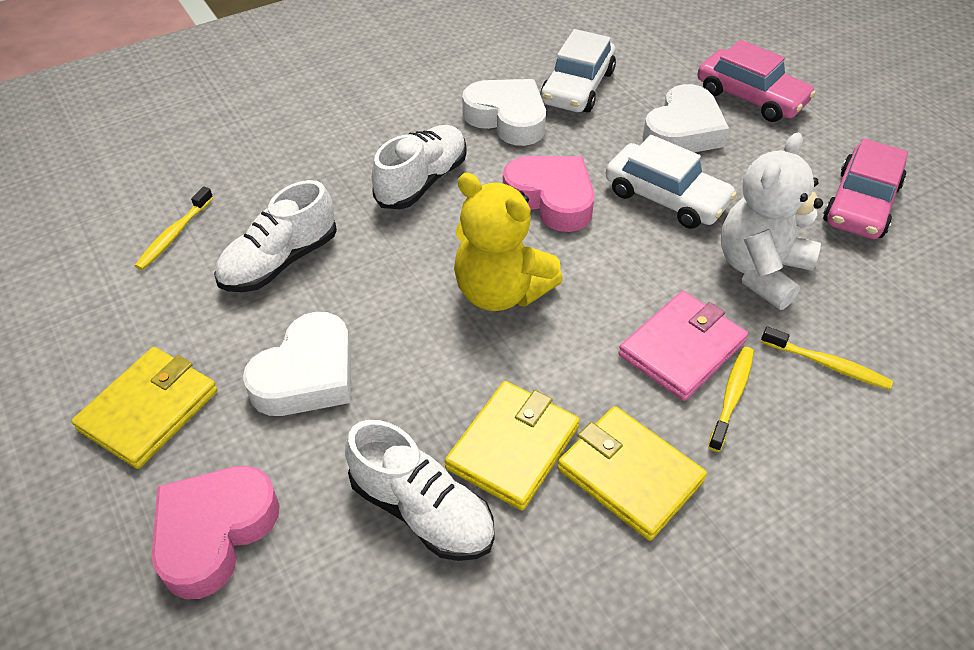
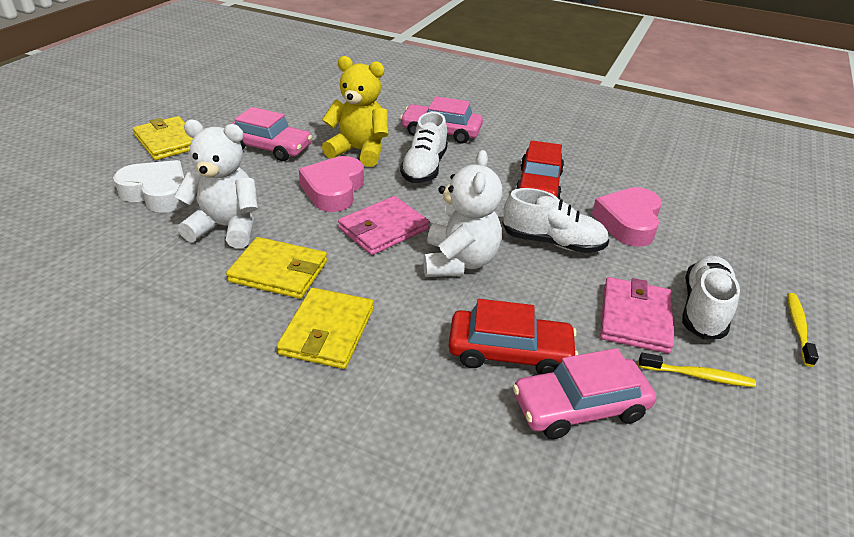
pink car: 2 -> 3
pink wallet: 1 -> 2
red car: 0 -> 2
white car: 2 -> 0
white heart: 3 -> 1
white teddy bear: 1 -> 2
yellow toothbrush: 3 -> 2

